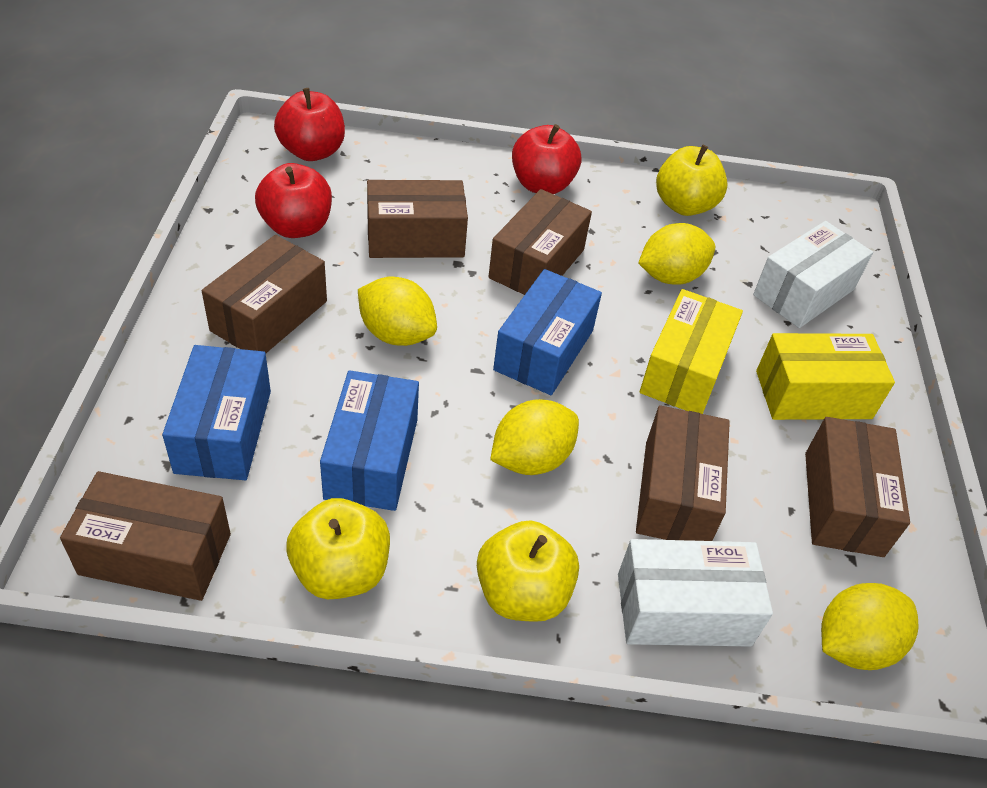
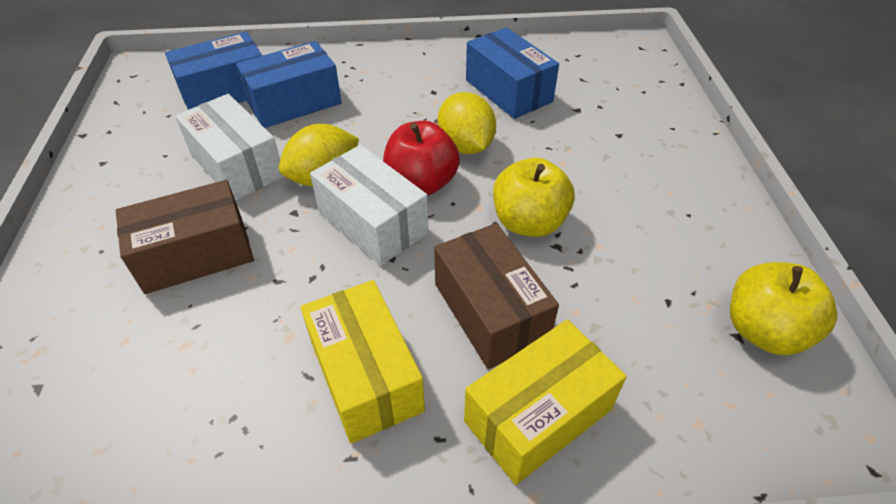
brown box: 6 -> 2
red apple: 3 -> 1
yellow apple: 3 -> 2
yellow lemon: 4 -> 2

